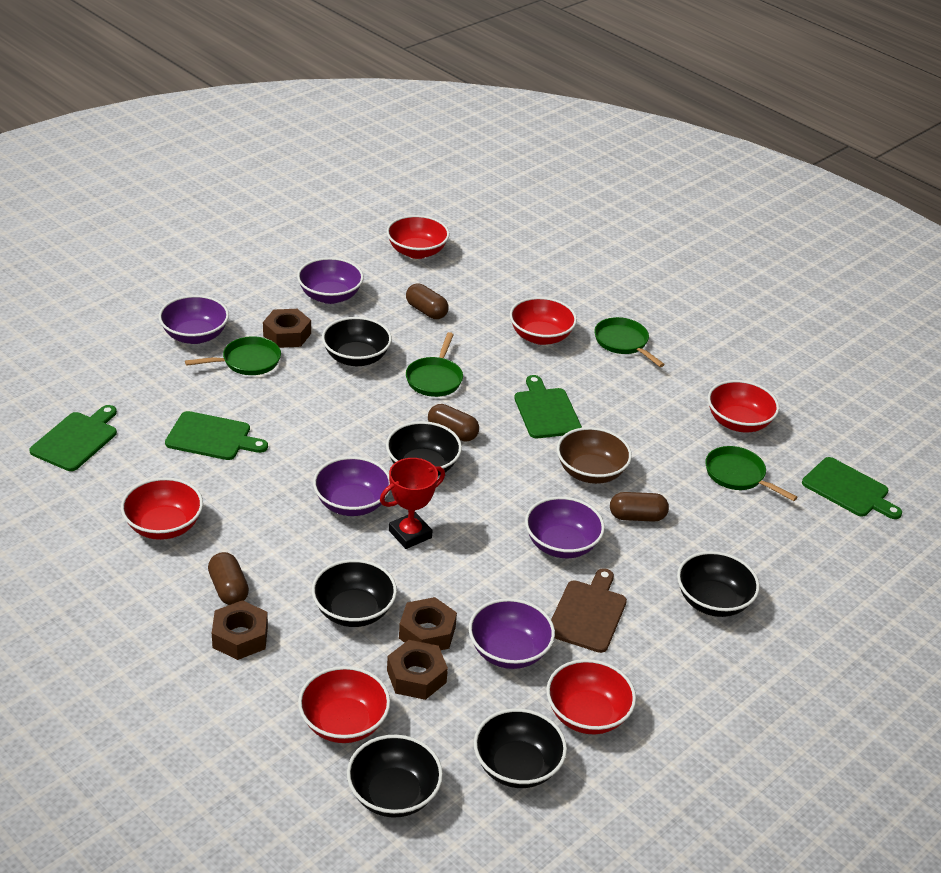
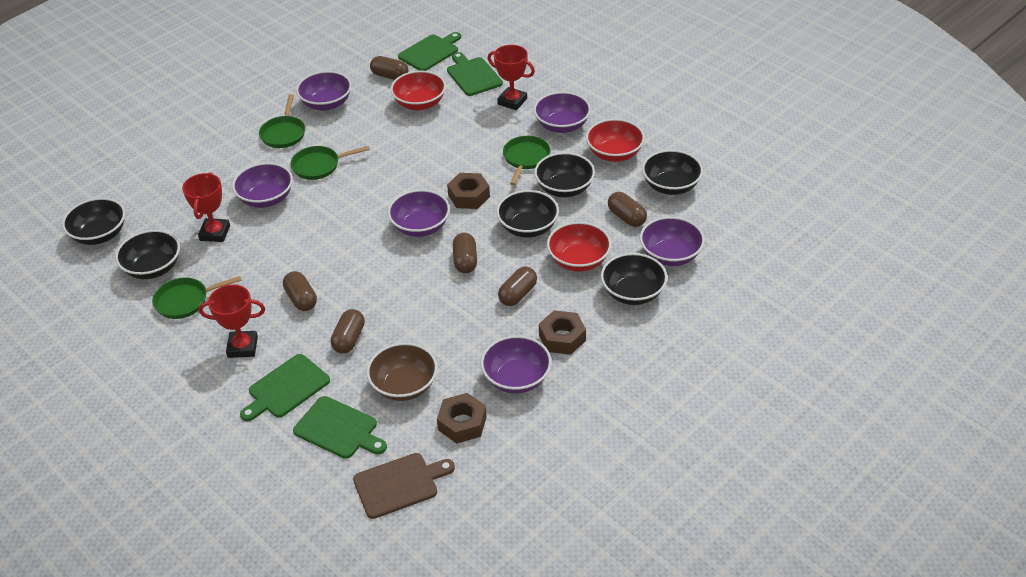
brown capsule: 4 -> 6
brown nut: 4 -> 3
purple bowl: 5 -> 6
red bowl: 6 -> 3
red trophy: 1 -> 3

